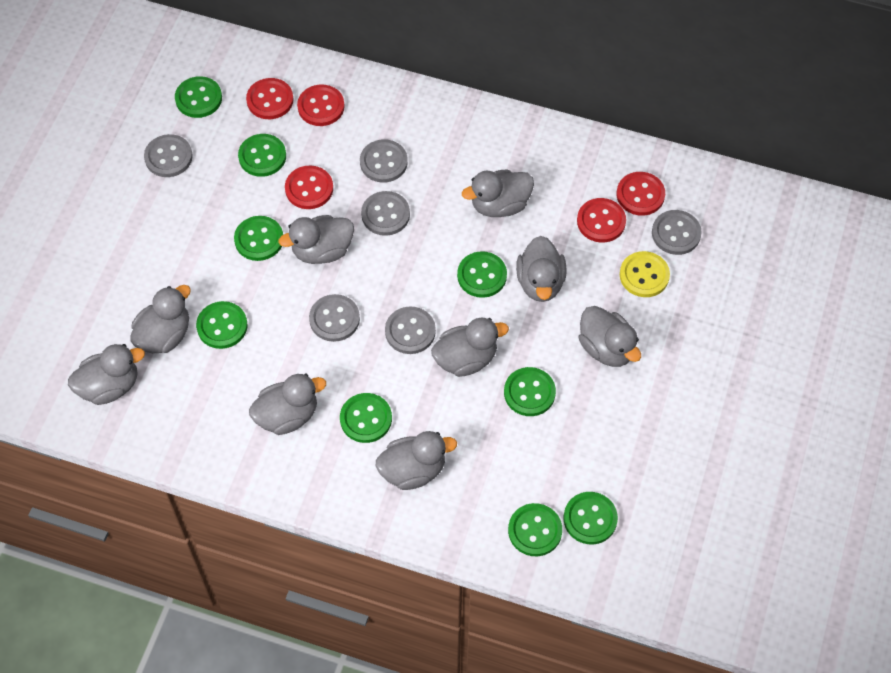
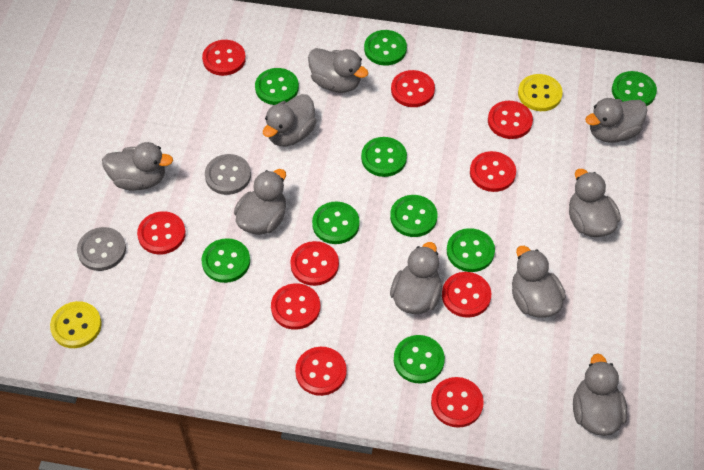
grey button: 6 -> 2
red button: 5 -> 10
yellow button: 1 -> 2

